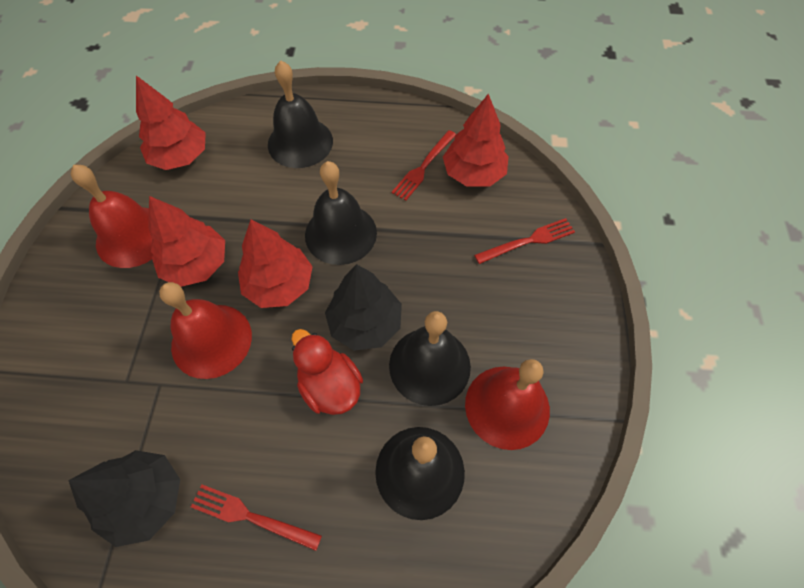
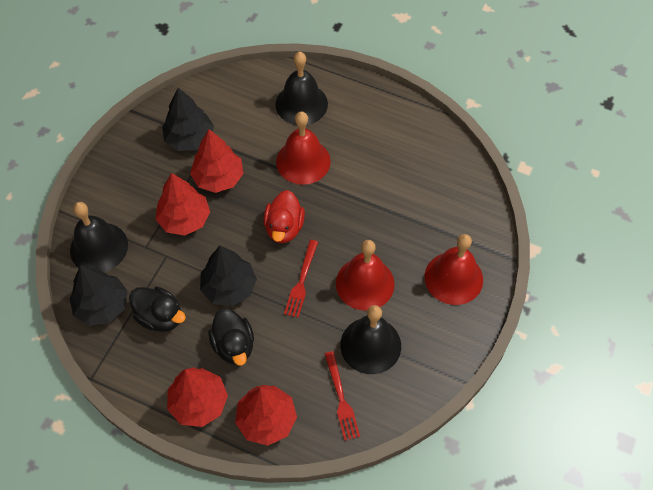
black bell: 4 -> 3
black duck: 0 -> 2
black tree: 2 -> 3
red fork: 3 -> 2

